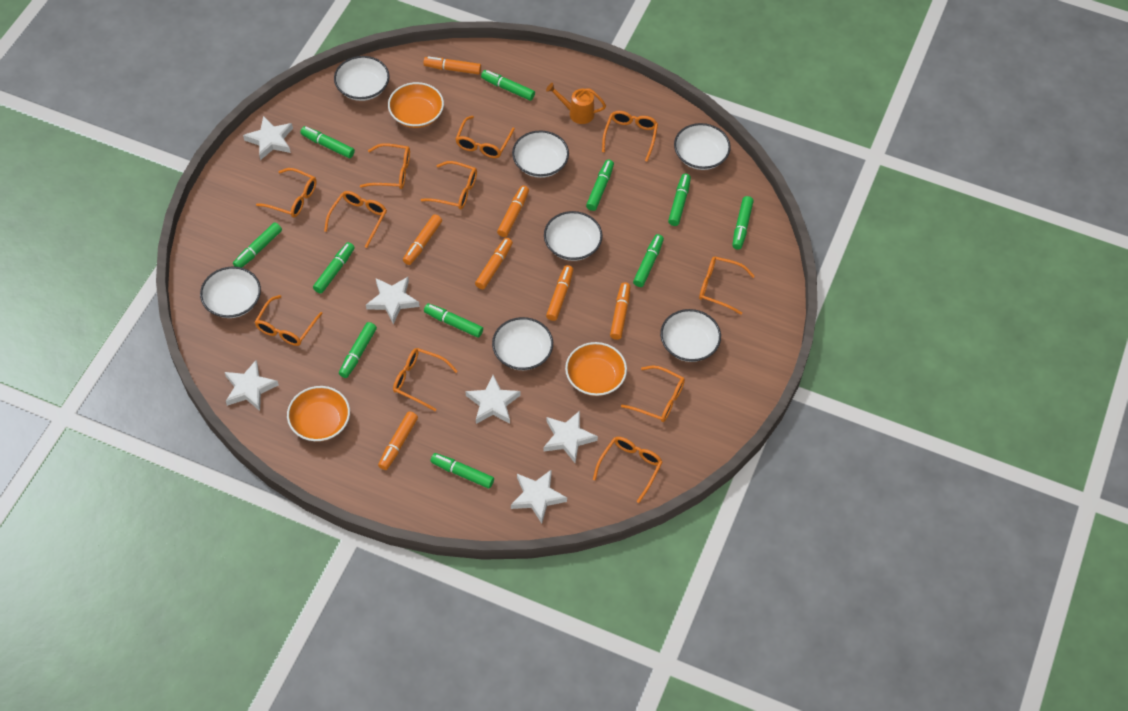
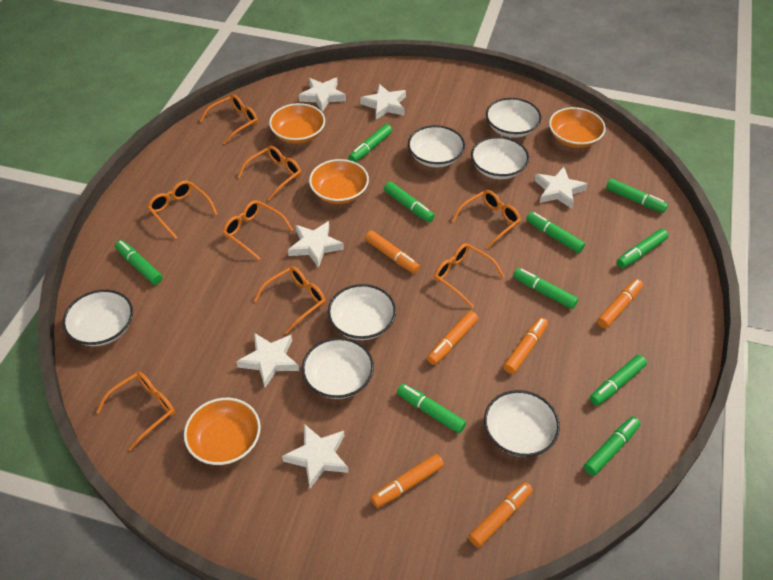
green marker: 11 -> 10
orange bowl: 3 -> 4
orange glasses: 11 -> 8
orange marker: 7 -> 6
orange watering can: 1 -> 0

